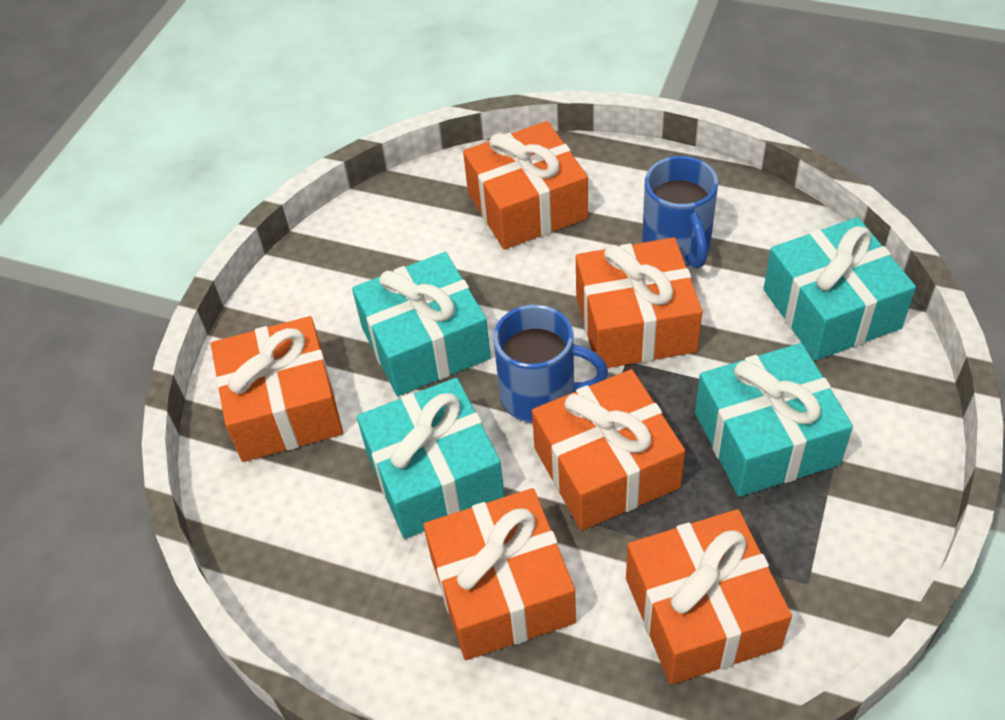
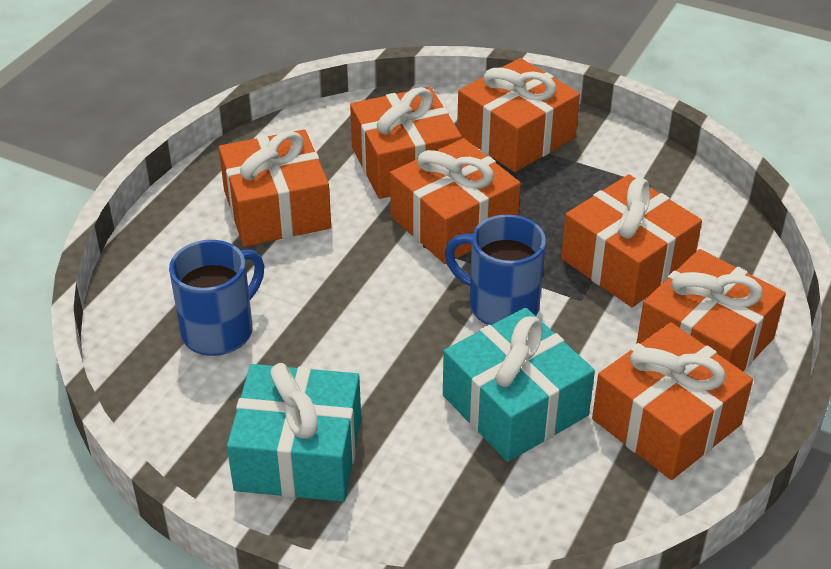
orange gift: 6 -> 7
turquoise gift: 4 -> 2

